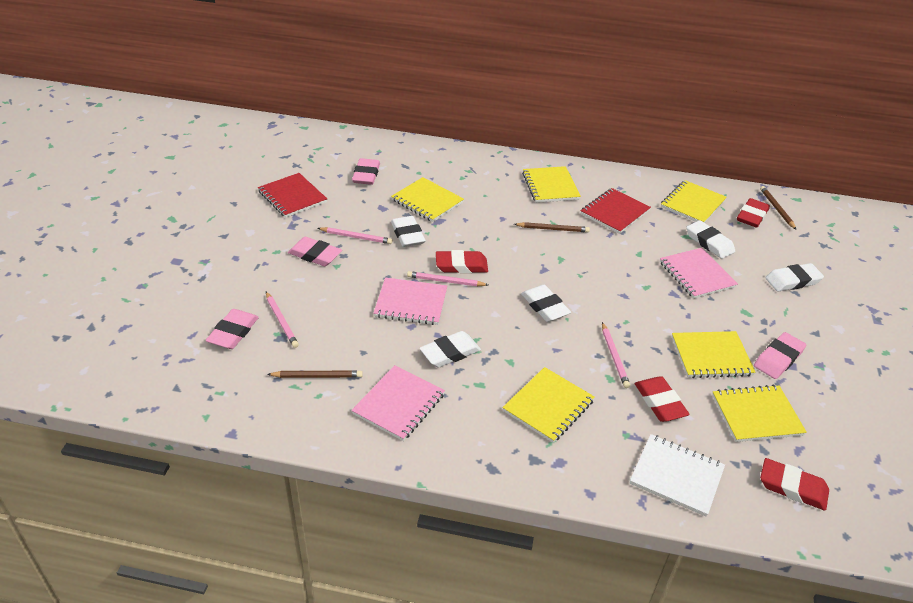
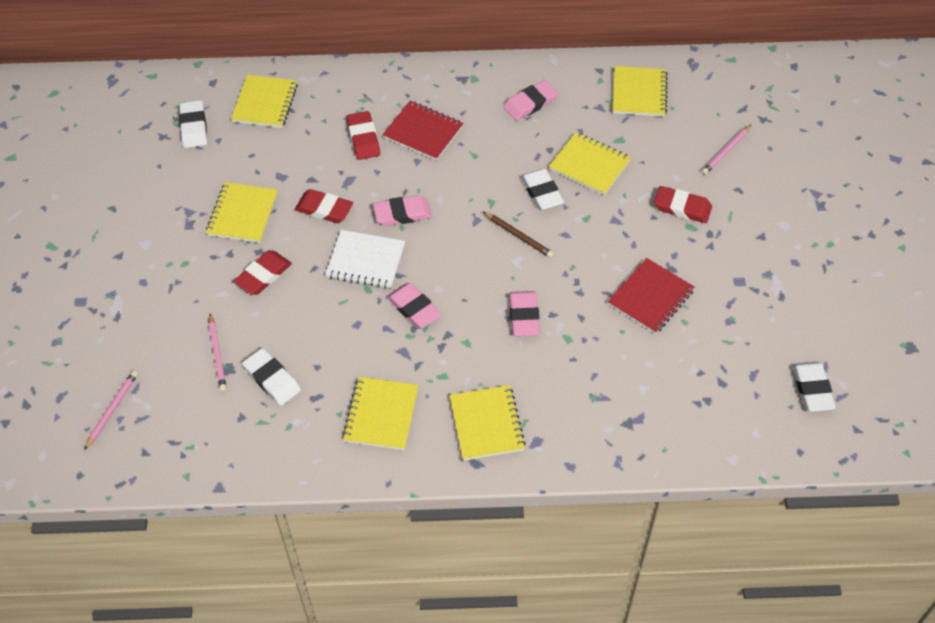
brown pencil: 3 -> 1
pink notebook: 3 -> 0
pink pencil: 4 -> 3
white eraser: 5 -> 4

